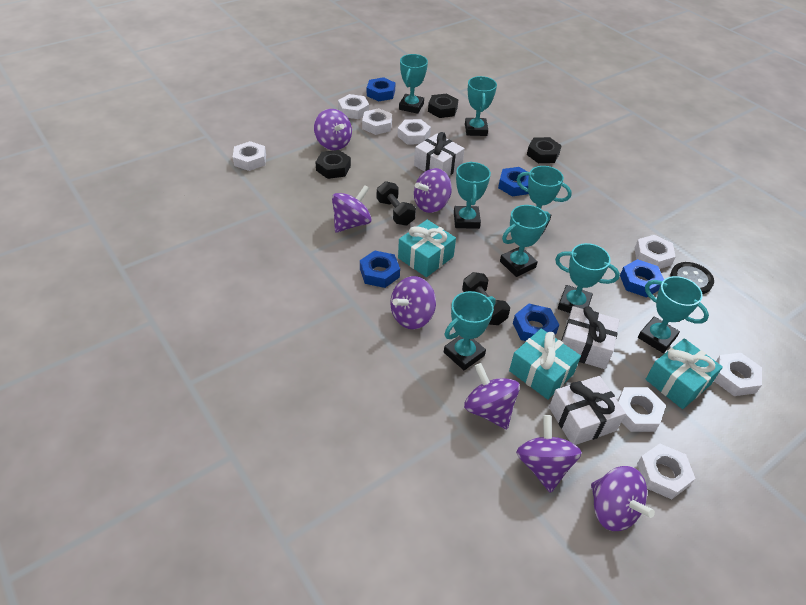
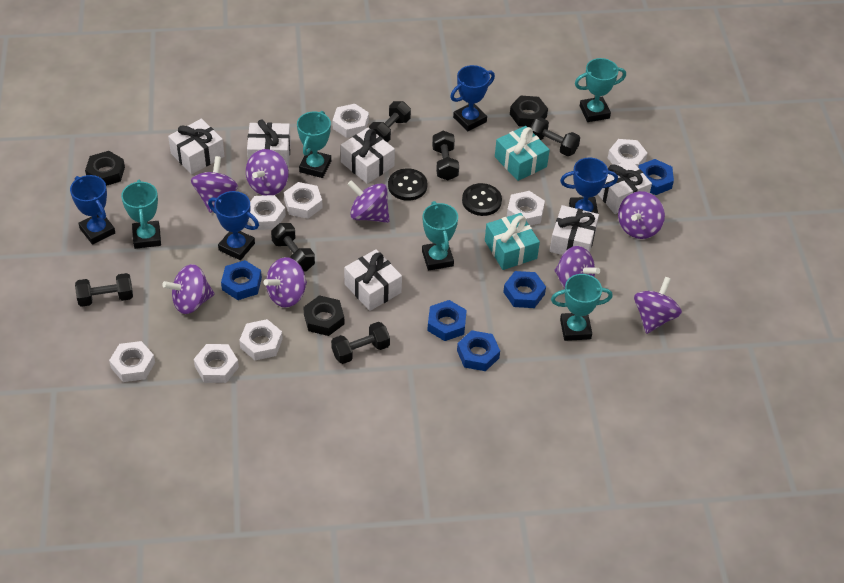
black button: 1 -> 2
black dumbbell: 2 -> 6
blue trophy: 0 -> 4
purple spinning top: 7 -> 8
turquoise gift: 3 -> 2
turquoise trophy: 8 -> 5
white gift: 3 -> 6

